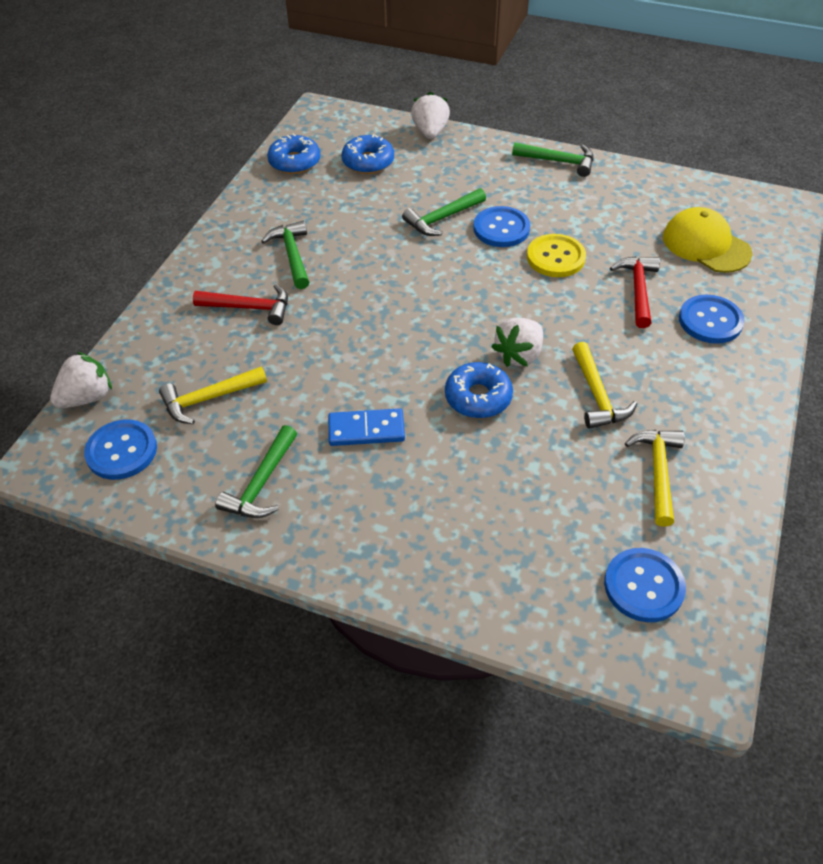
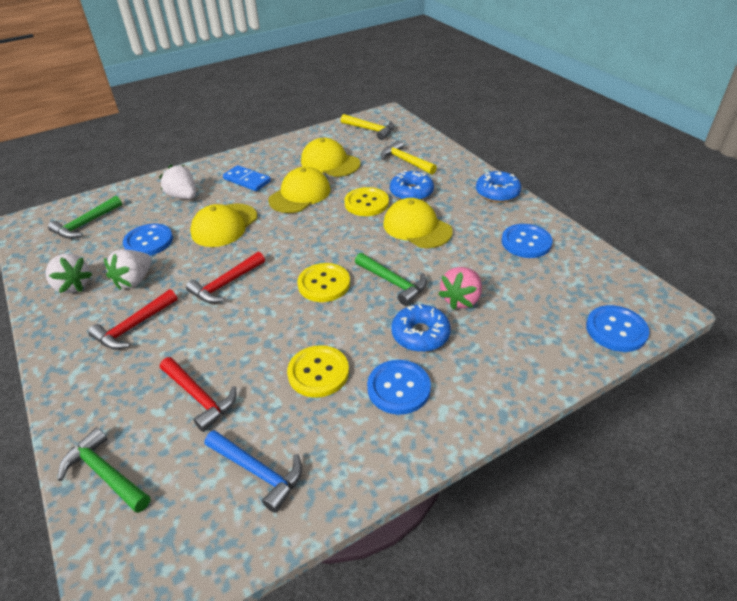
blue hammer: 0 -> 1
green hammer: 4 -> 3
pink strawberry: 0 -> 1
red hammer: 2 -> 3
yellow button: 1 -> 3
yellow cap: 1 -> 4
yellow hammer: 3 -> 2

